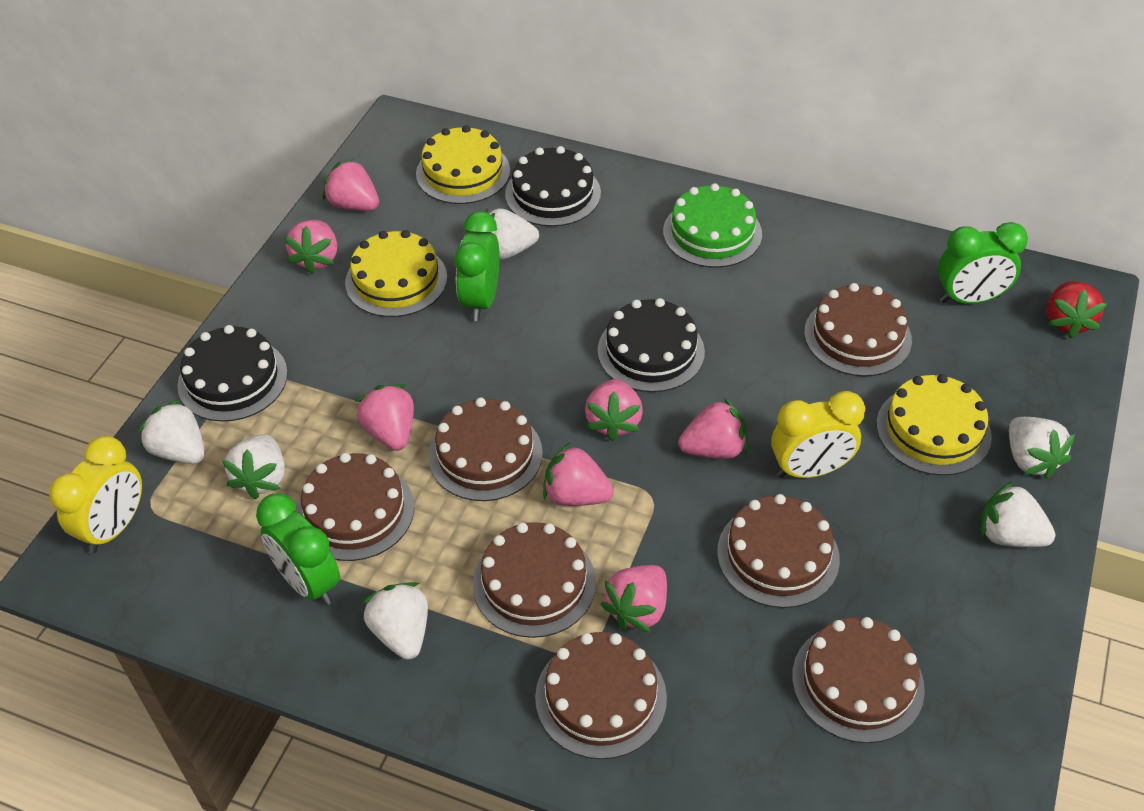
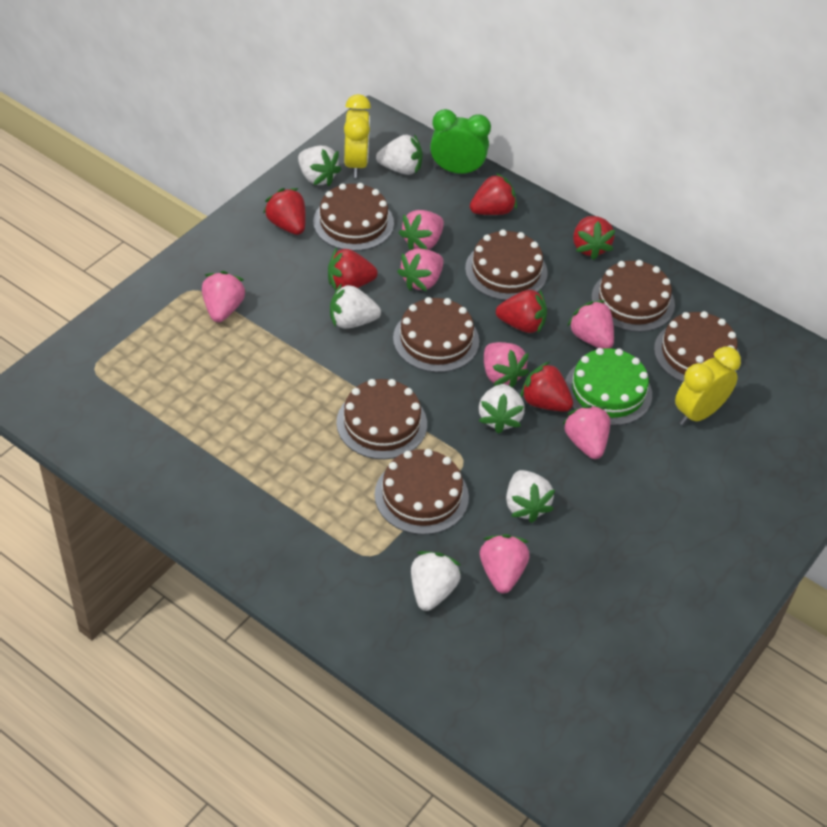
black cake: 3 -> 0
green clock: 3 -> 1
red strawberry: 1 -> 6
yellow cake: 3 -> 0

